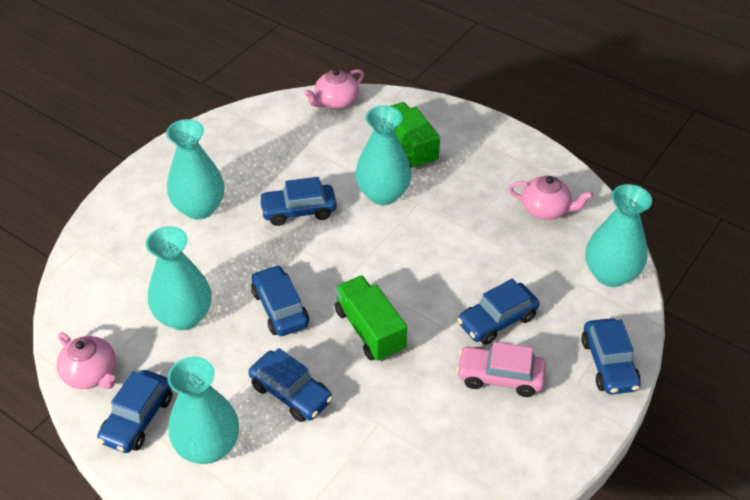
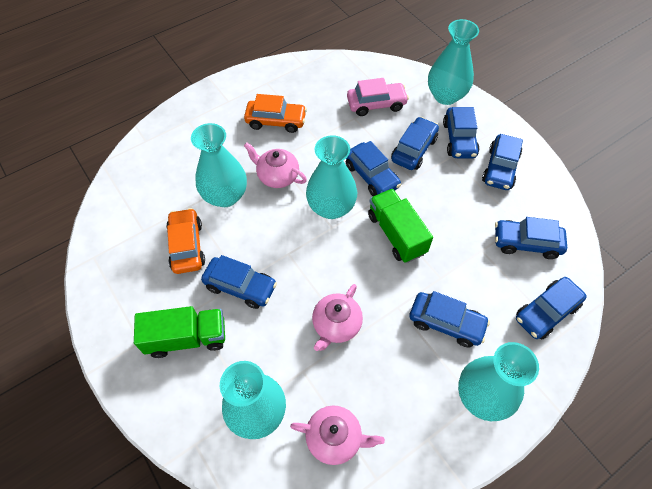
blue car: 6 -> 8
orange car: 0 -> 2

